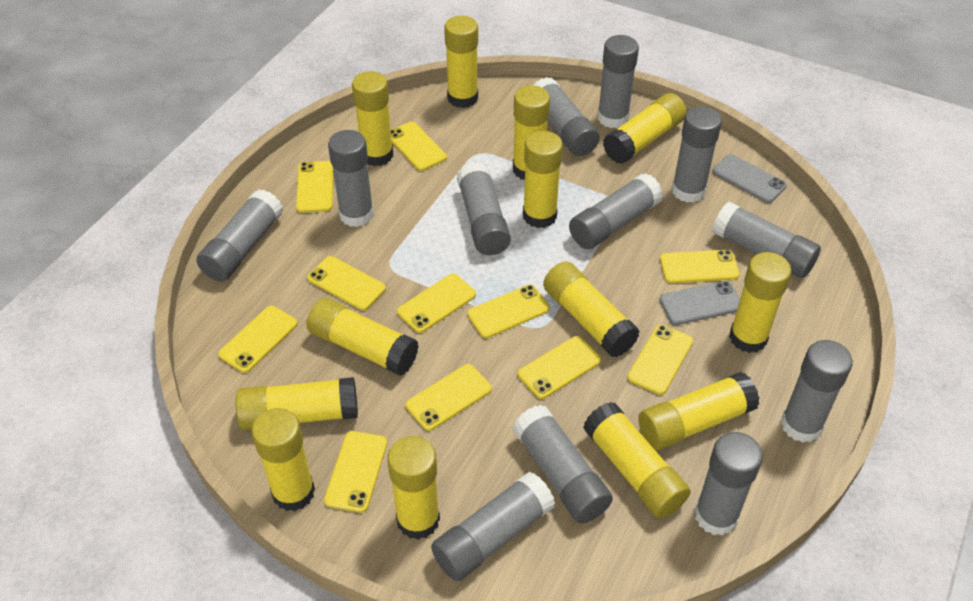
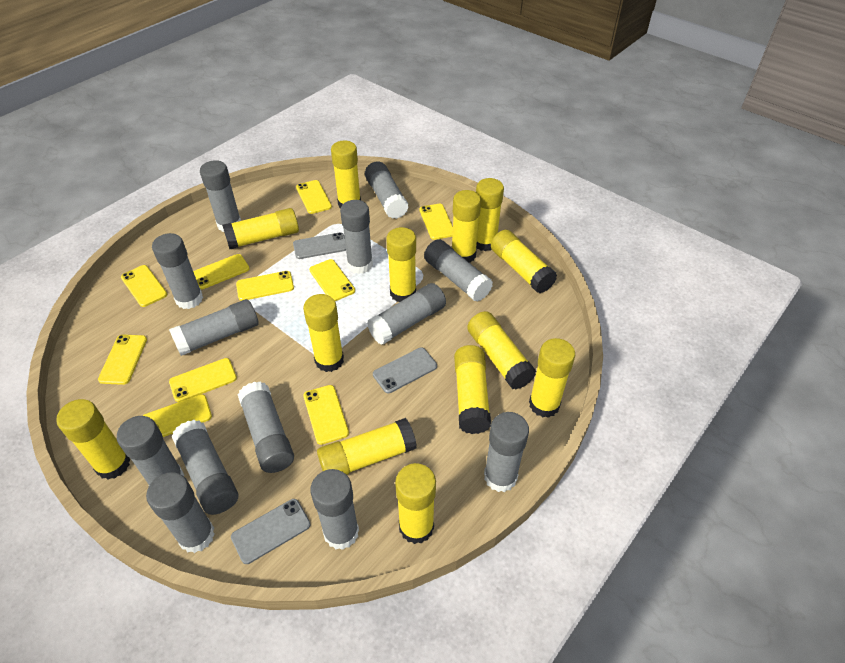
grey glue stick: 12 -> 13
grey phone: 2 -> 3
yellow phone: 11 -> 10

